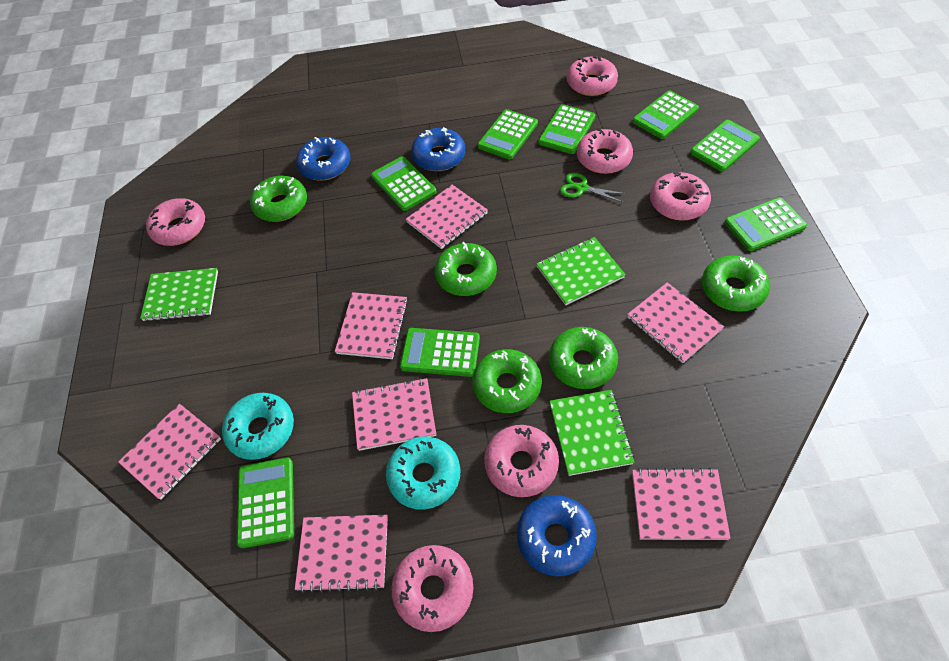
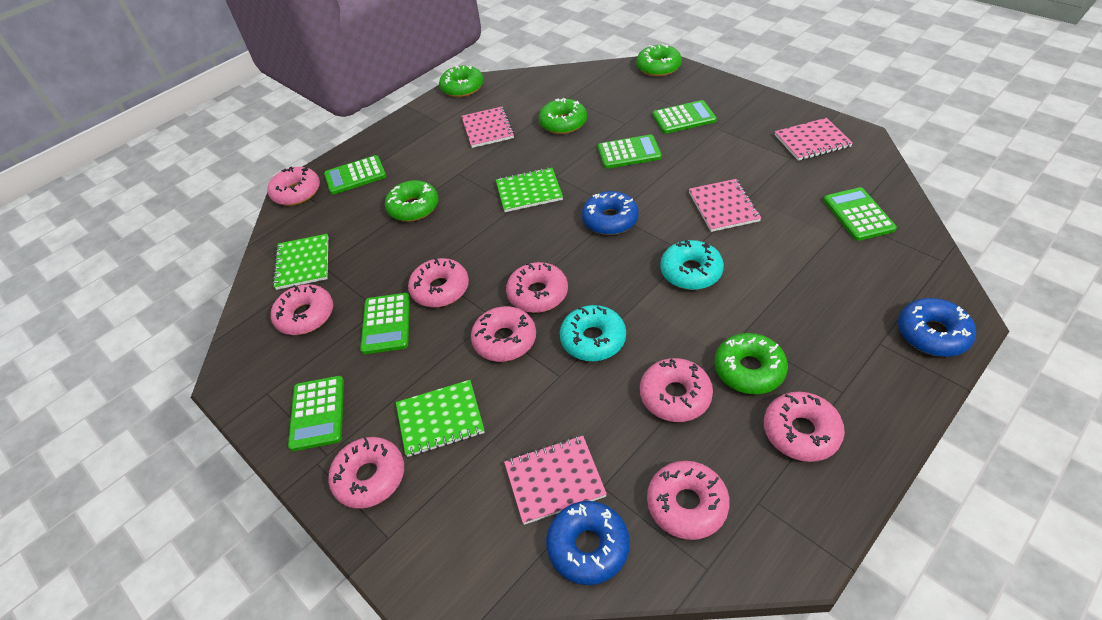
green calculator: 8 -> 6
green scissors: 1 -> 0
pink donut: 6 -> 9
pink notebook: 7 -> 4

